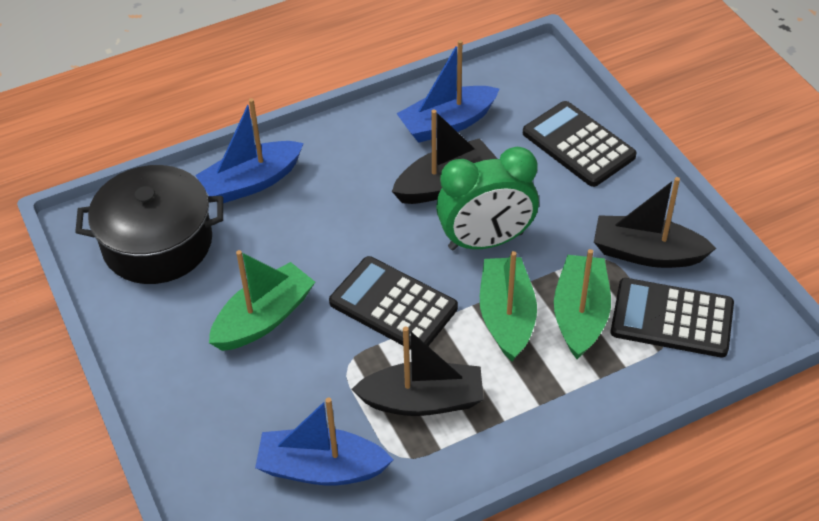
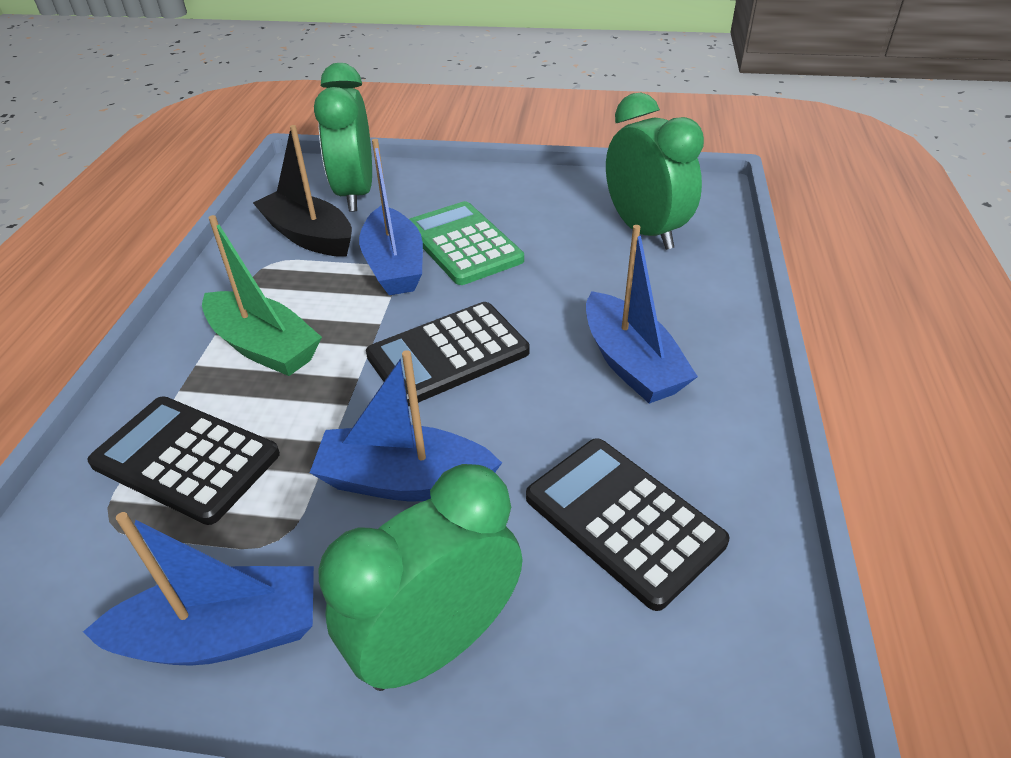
black boat: 3 -> 1
black pot: 1 -> 0
blue boat: 3 -> 4
green boat: 3 -> 1
green calculator: 0 -> 1
green clock: 1 -> 3

